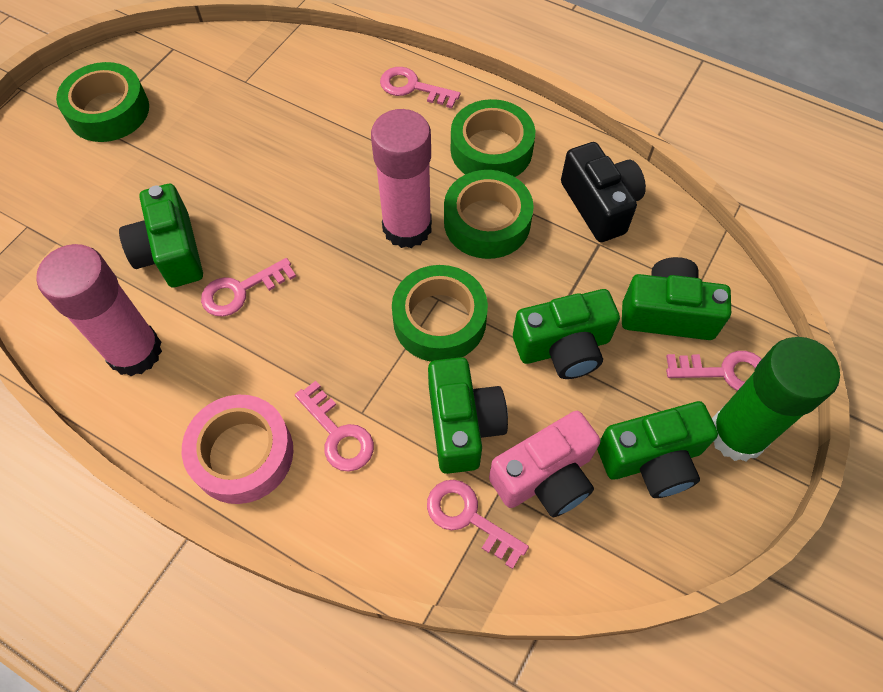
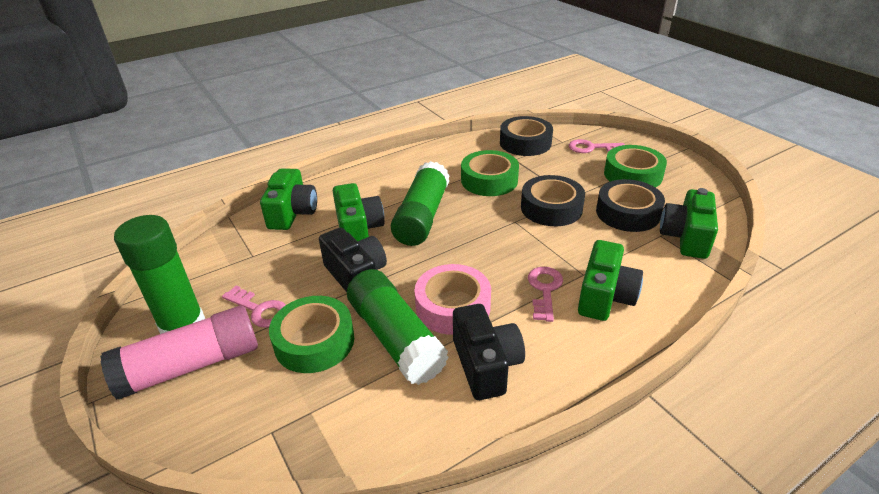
black camera: 1 -> 2
black tape: 0 -> 3
green camera: 5 -> 4
green glue stick: 1 -> 3
green tape: 4 -> 3
pink camera: 1 -> 0
pink glue stick: 2 -> 1
pink key: 5 -> 3

